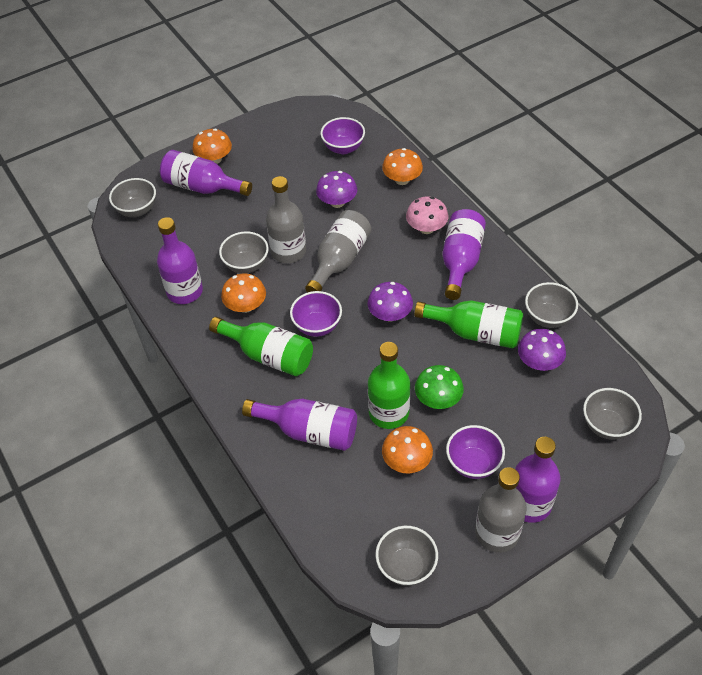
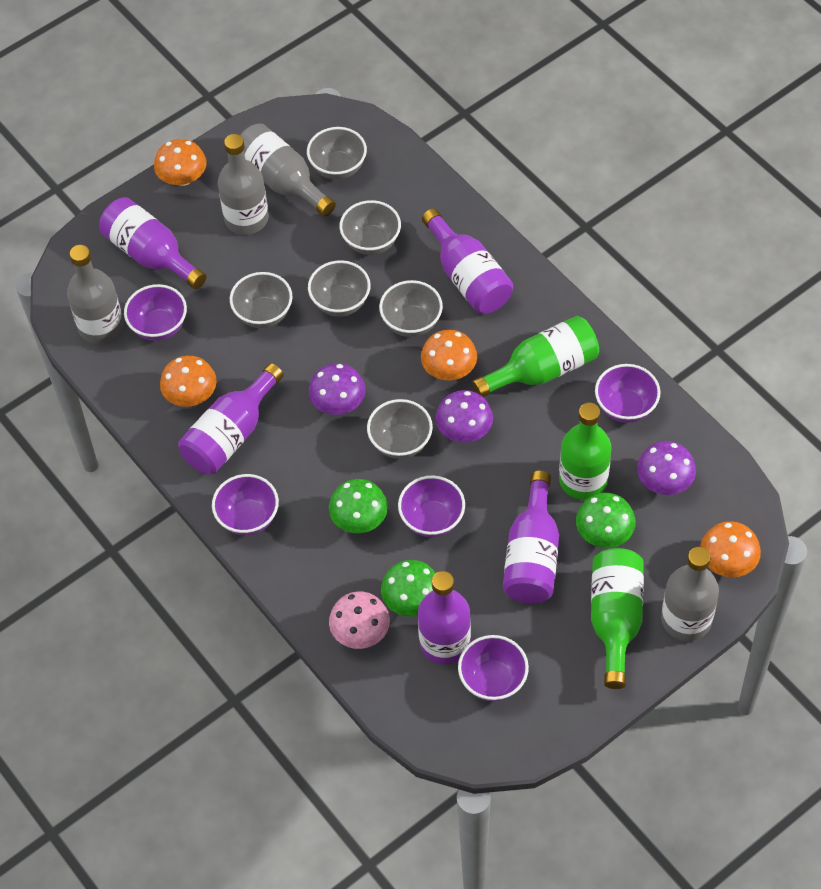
green mushroom: 1 -> 3
grey bottle: 3 -> 4
grey bowl: 5 -> 6
purple bowl: 3 -> 5

